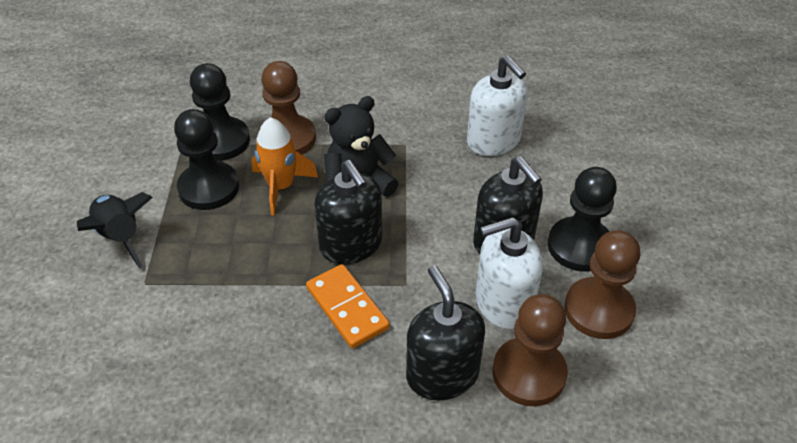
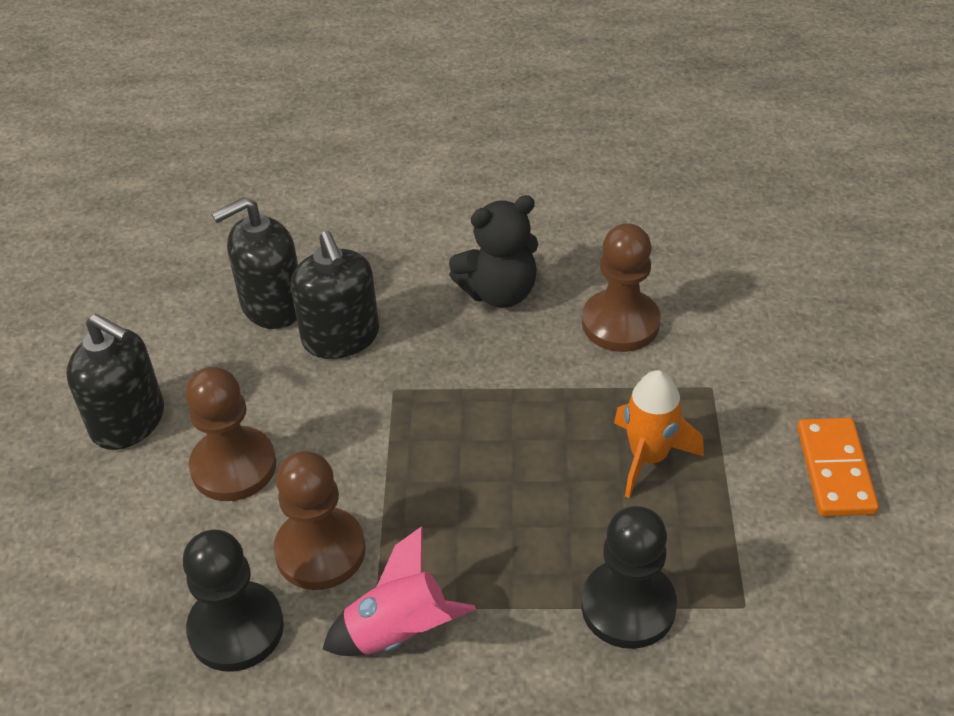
black pawn: 3 -> 2
black rocket: 1 -> 0
pink rocket: 0 -> 1
white soap dispenser: 2 -> 0

